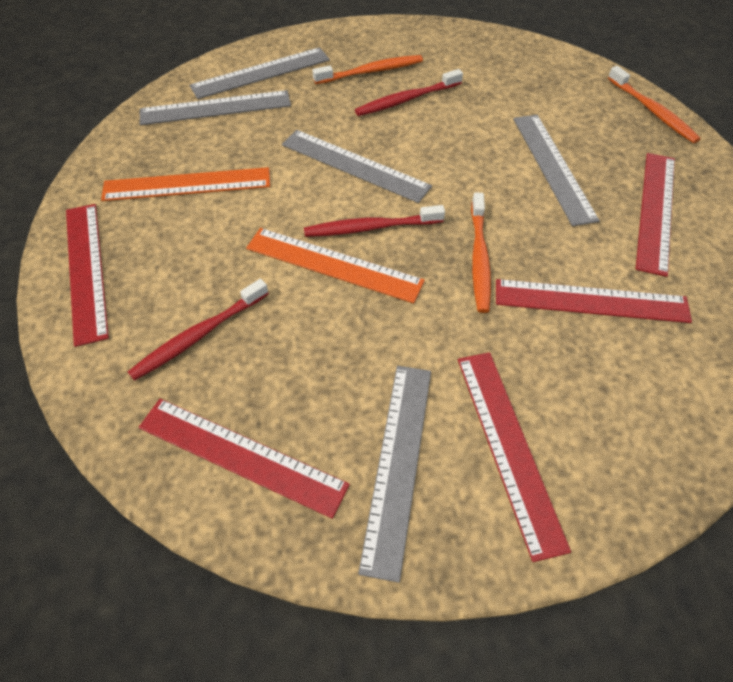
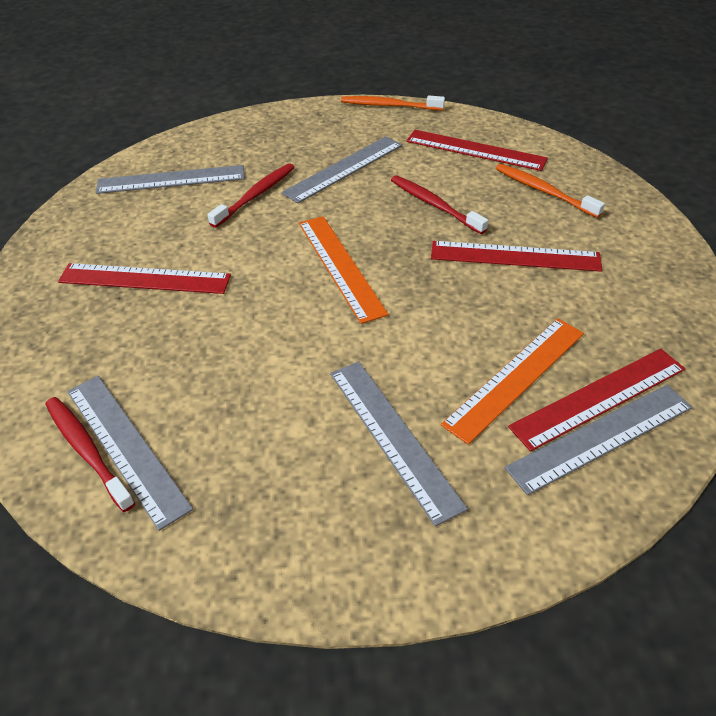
orange toothbrush: 3 -> 2
red ruler: 5 -> 4

